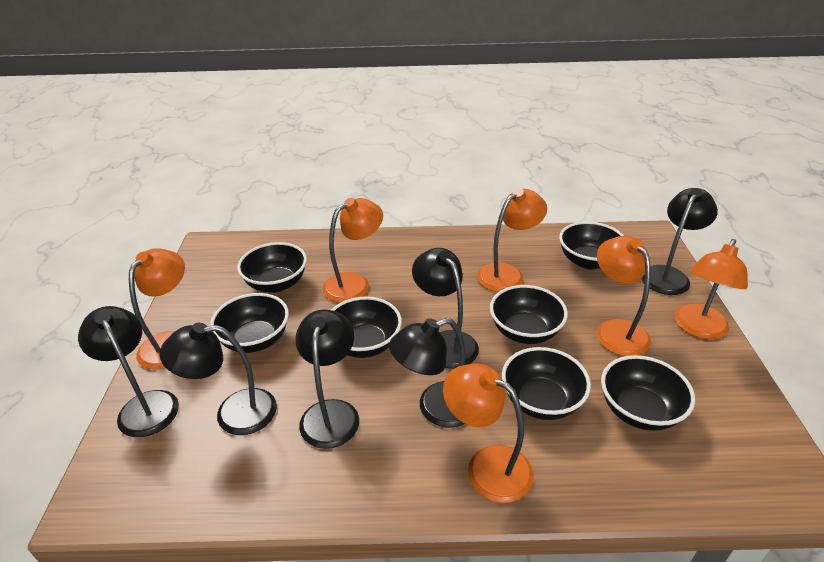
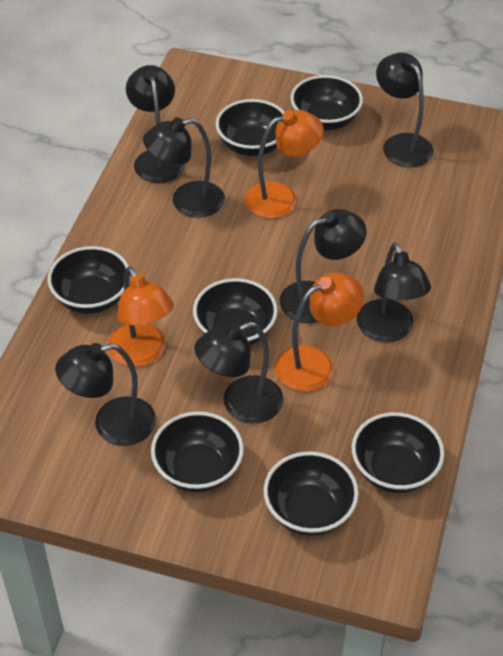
black lamp: 6 -> 7
orange lamp: 6 -> 3

